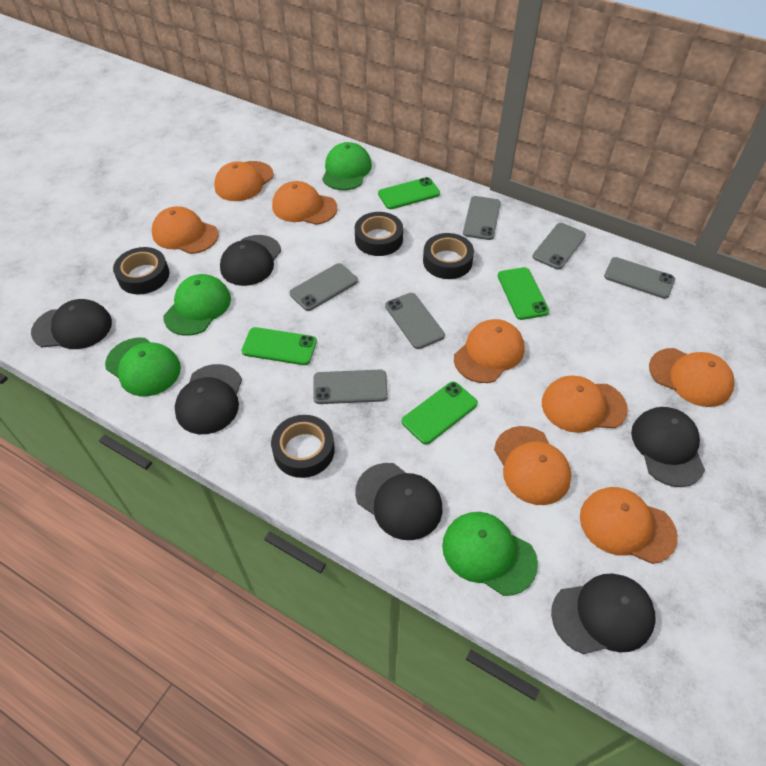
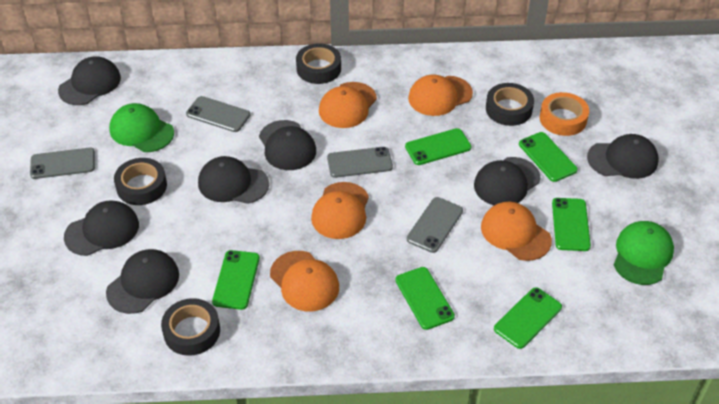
black cap: 6 -> 7
green cap: 4 -> 2
green phone: 4 -> 6
grey phone: 6 -> 4
orange cap: 8 -> 5
orange tape: 0 -> 1

